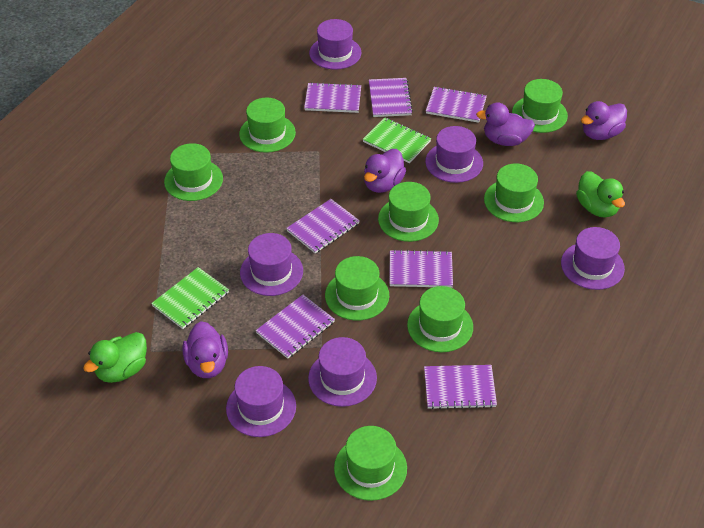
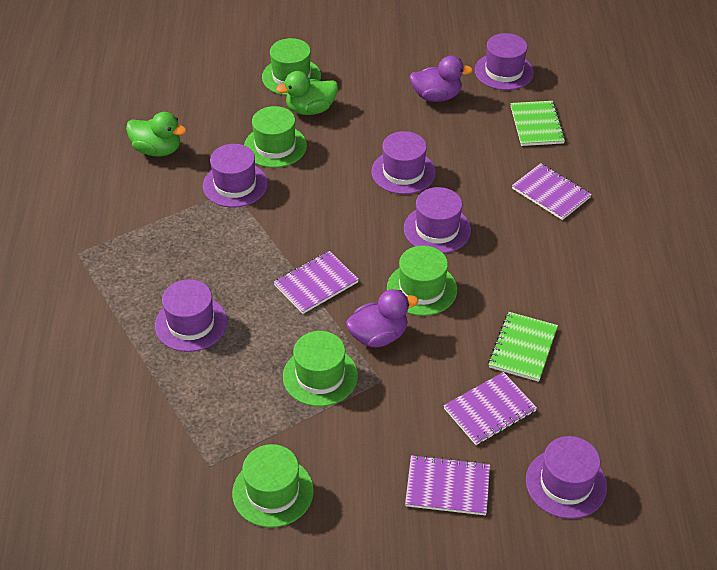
green hat: 8 -> 5
purple duck: 4 -> 2
purple notebook: 7 -> 4

